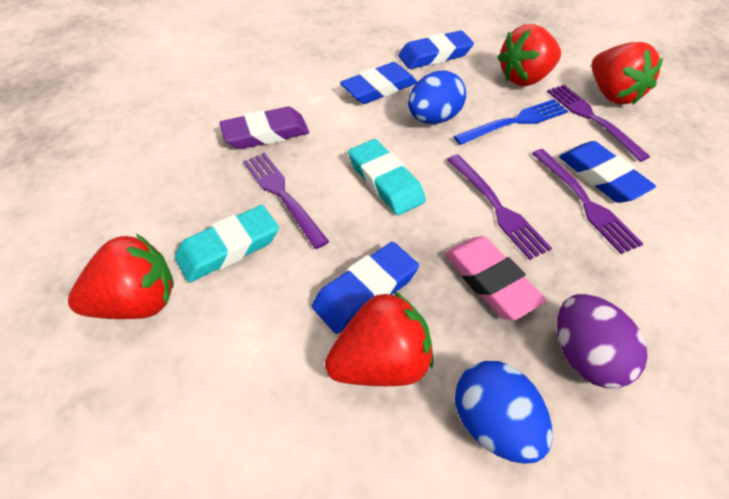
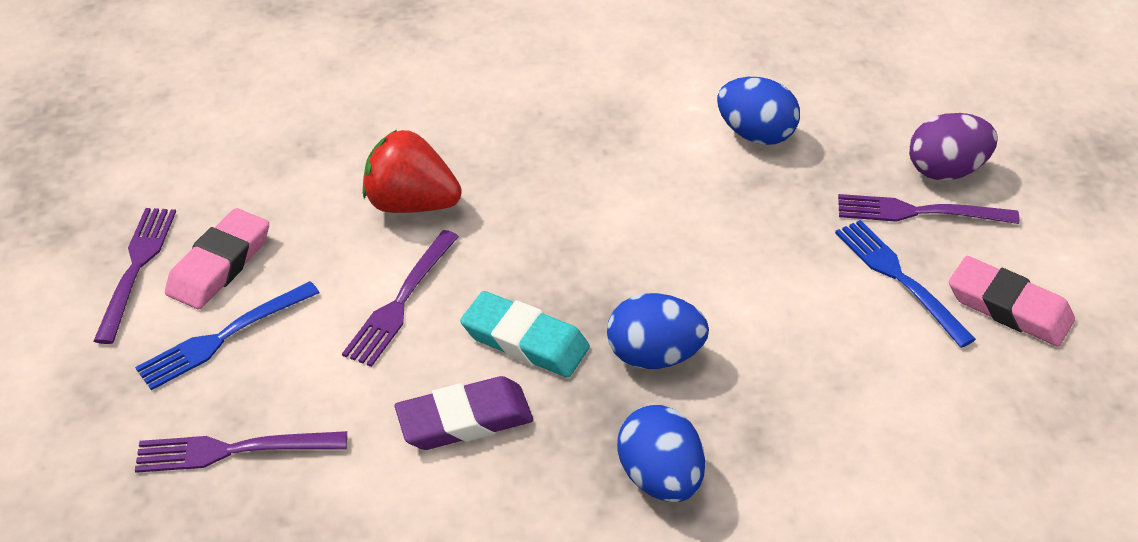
blue egg: 2 -> 3
blue eraser: 4 -> 0
blue fork: 1 -> 2
pink eraser: 1 -> 2
red strawberry: 4 -> 1
turquoise eraser: 2 -> 1

